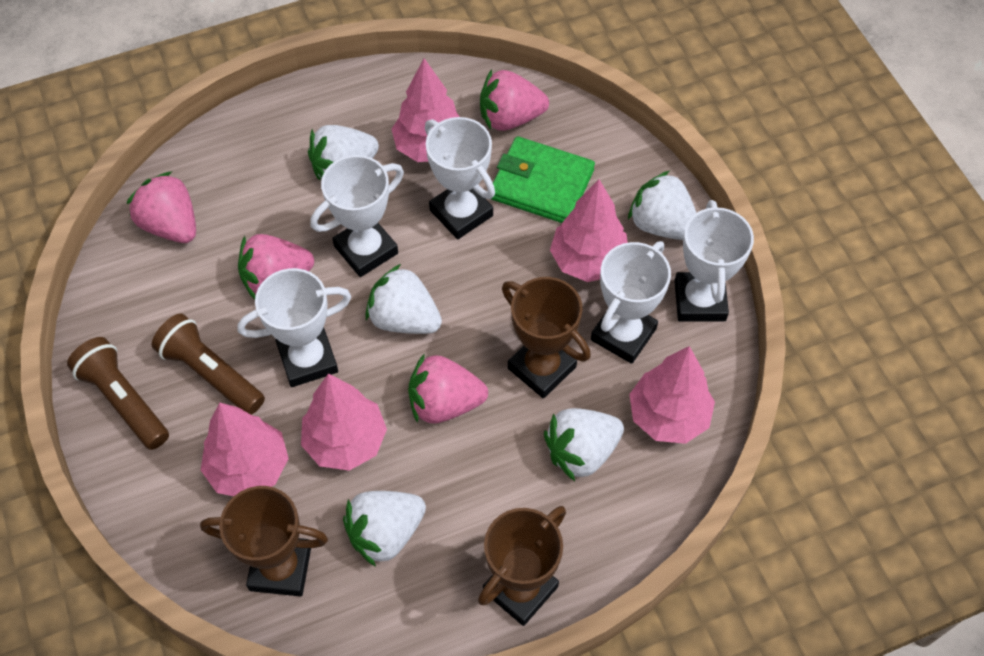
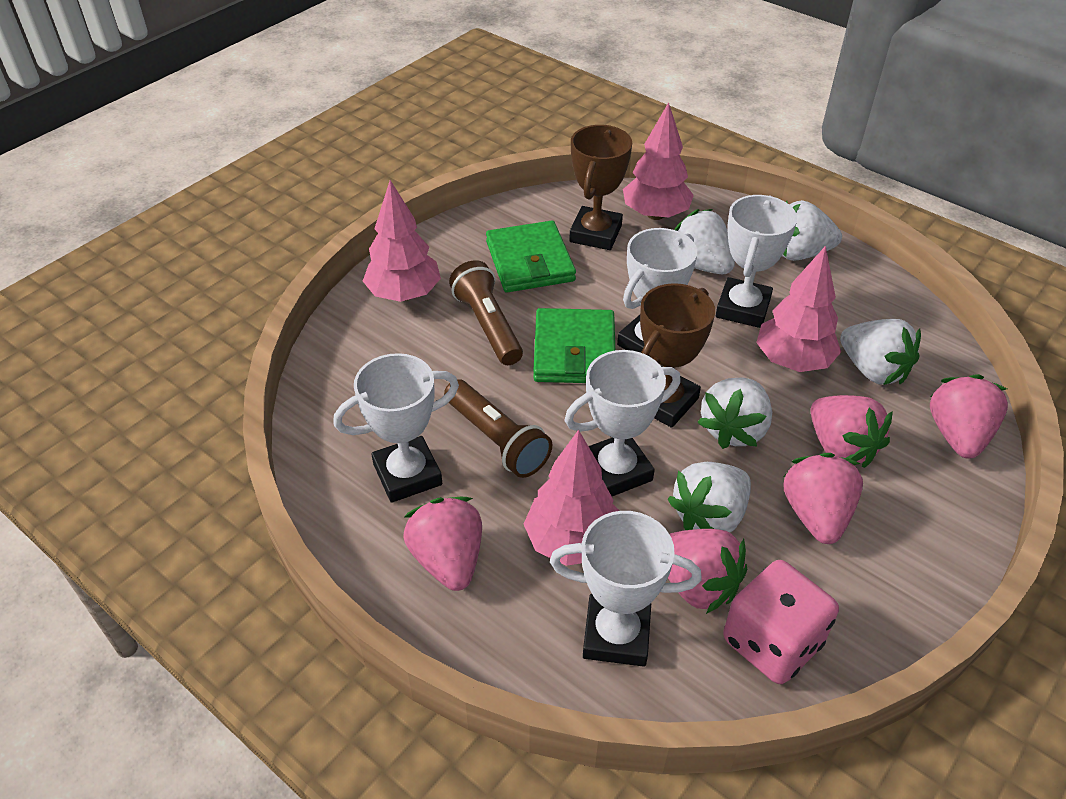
brown trophy: 3 -> 2
green wallet: 1 -> 2
pink dice: 0 -> 1
pink strawberry: 4 -> 5
pink tree: 5 -> 4

